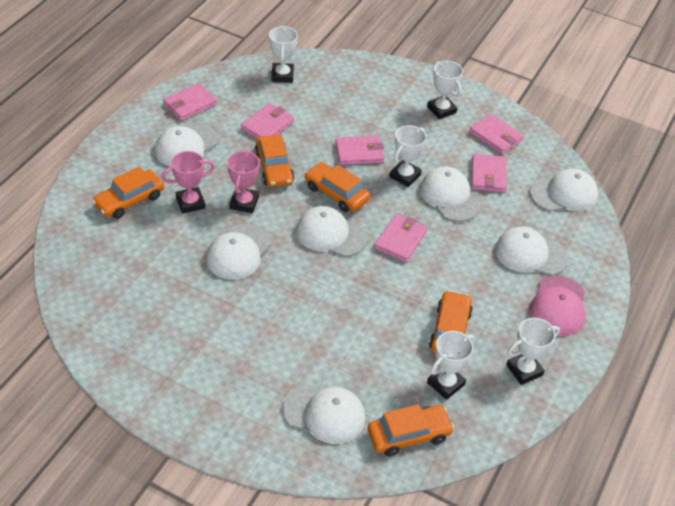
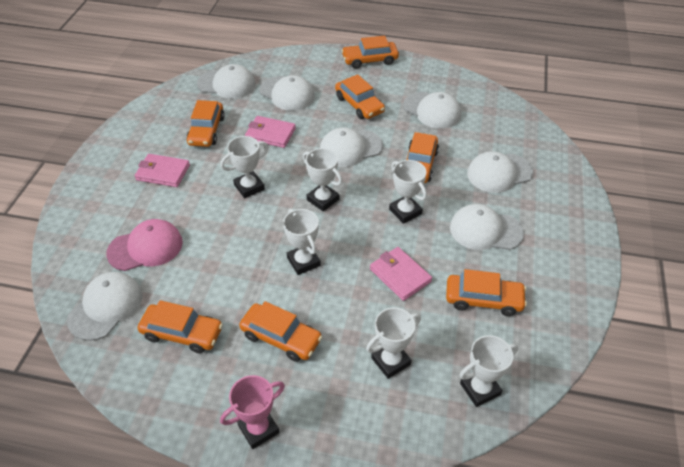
orange car: 5 -> 7
pink trophy: 2 -> 1
pink wallet: 6 -> 3
white trophy: 5 -> 6

